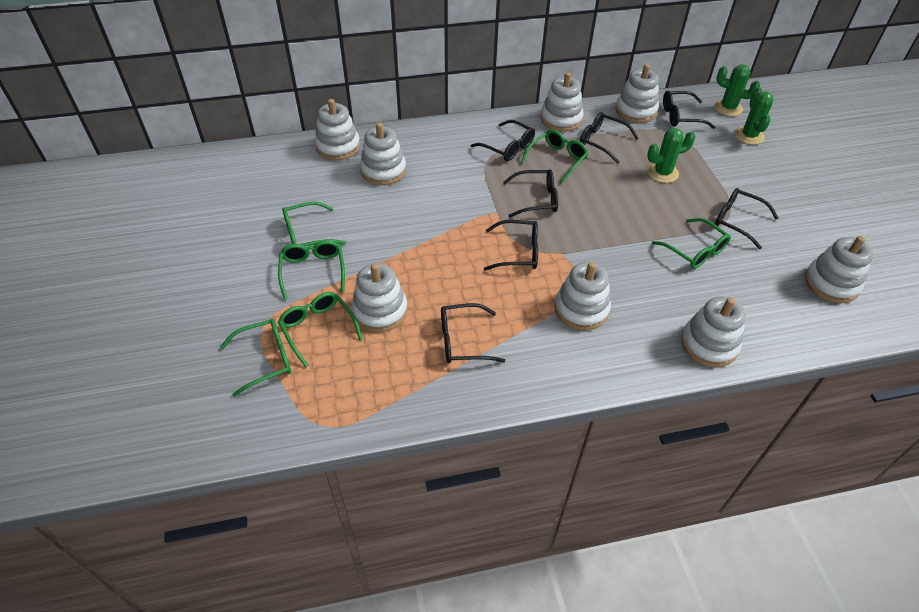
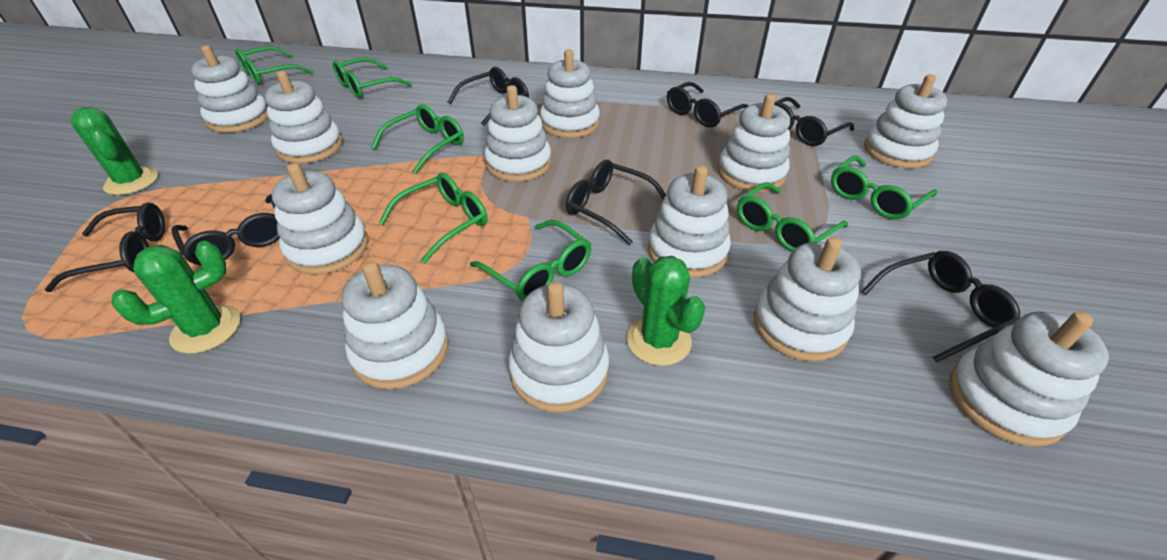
green glasses: 6 -> 7
white stacking toy: 8 -> 12

